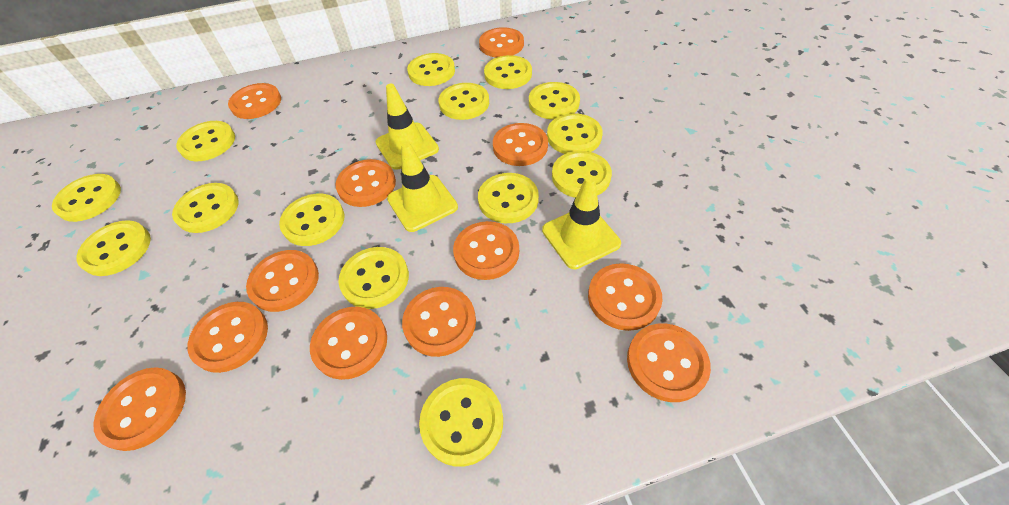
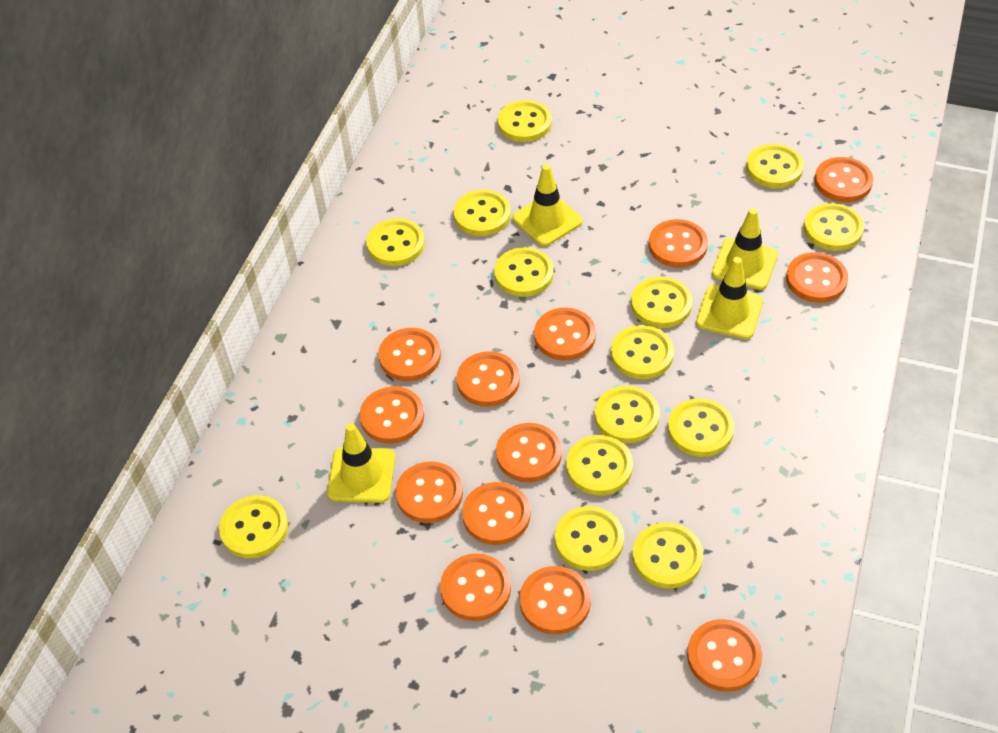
orange button: 12 -> 13
yellow traffic cone: 3 -> 4

